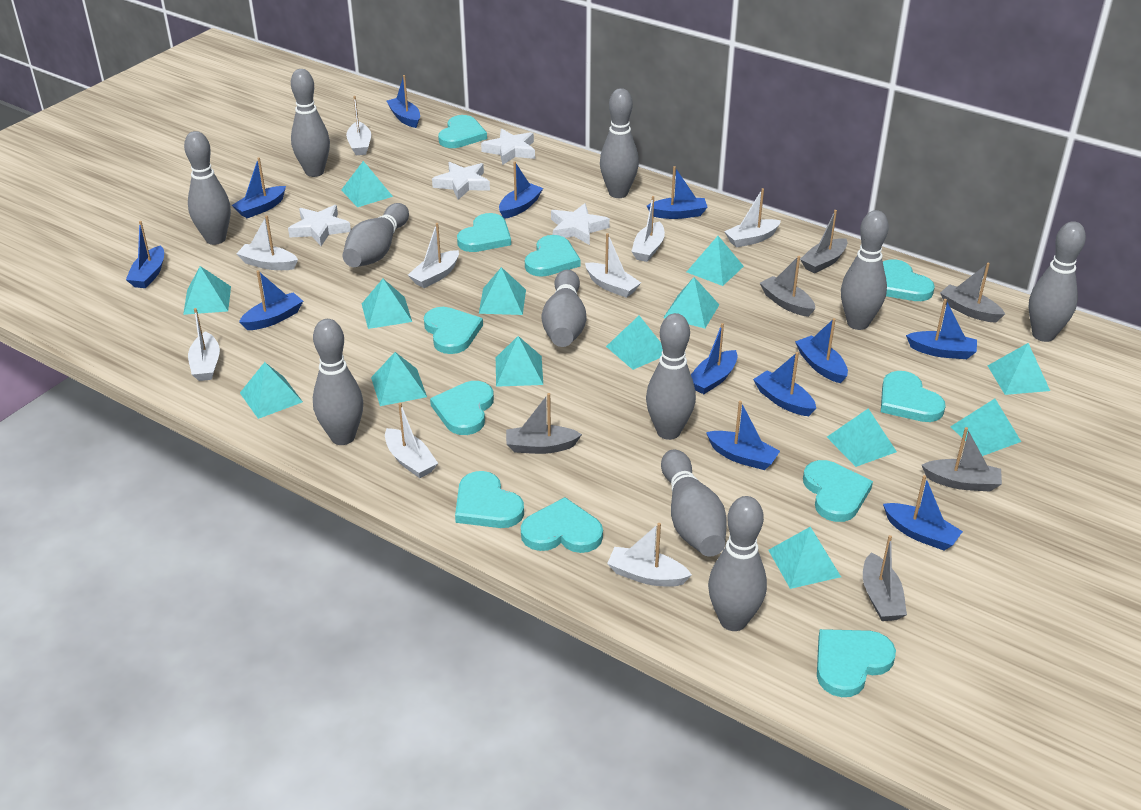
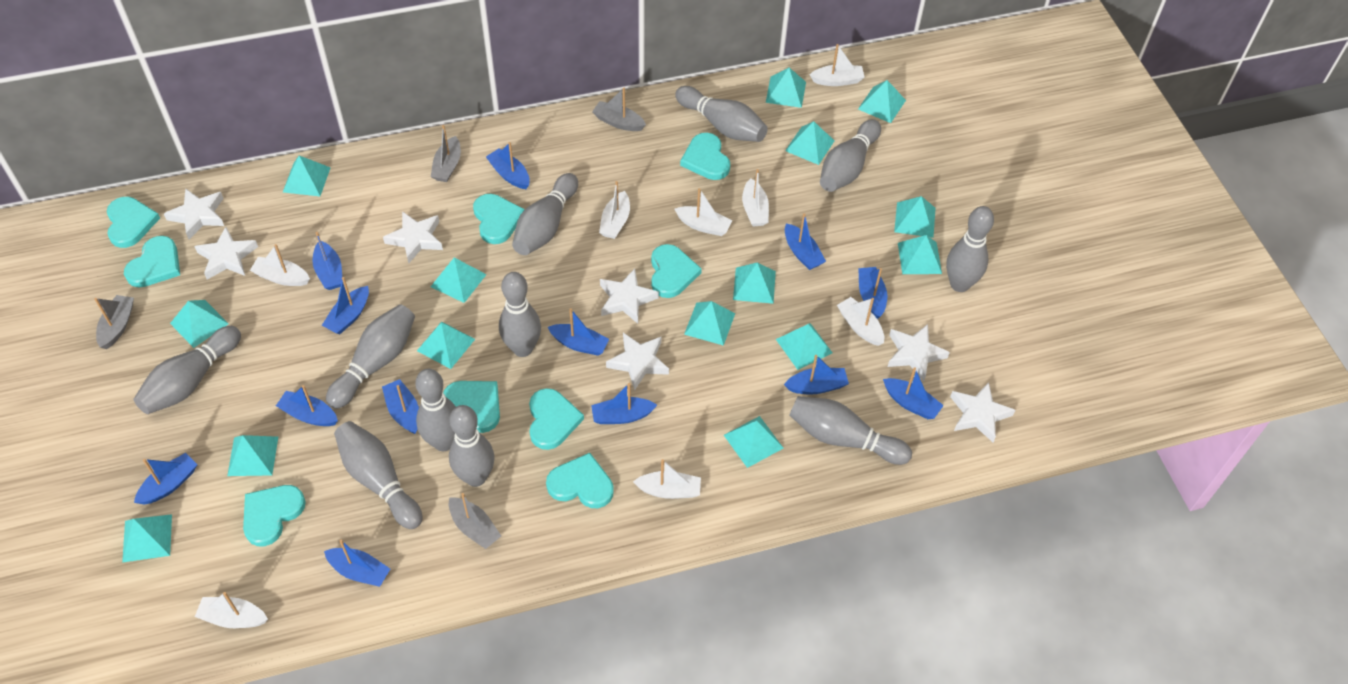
blue boat: 12 -> 13
grey boat: 6 -> 4
turquoise heart: 11 -> 9
turquoise pyramid: 14 -> 15
white boat: 9 -> 8
white star: 4 -> 7

